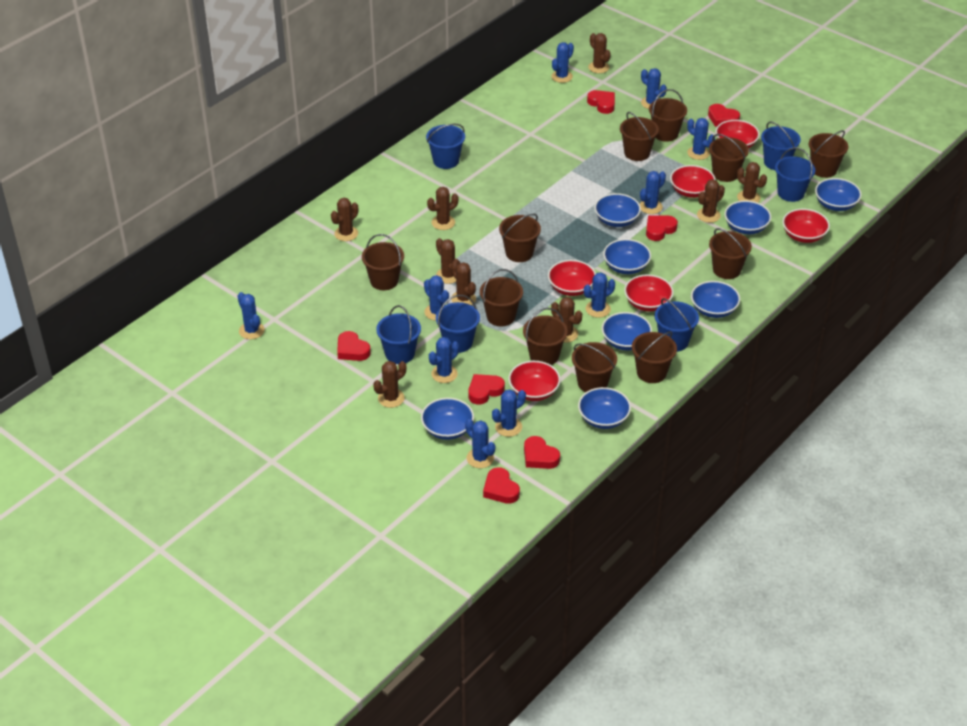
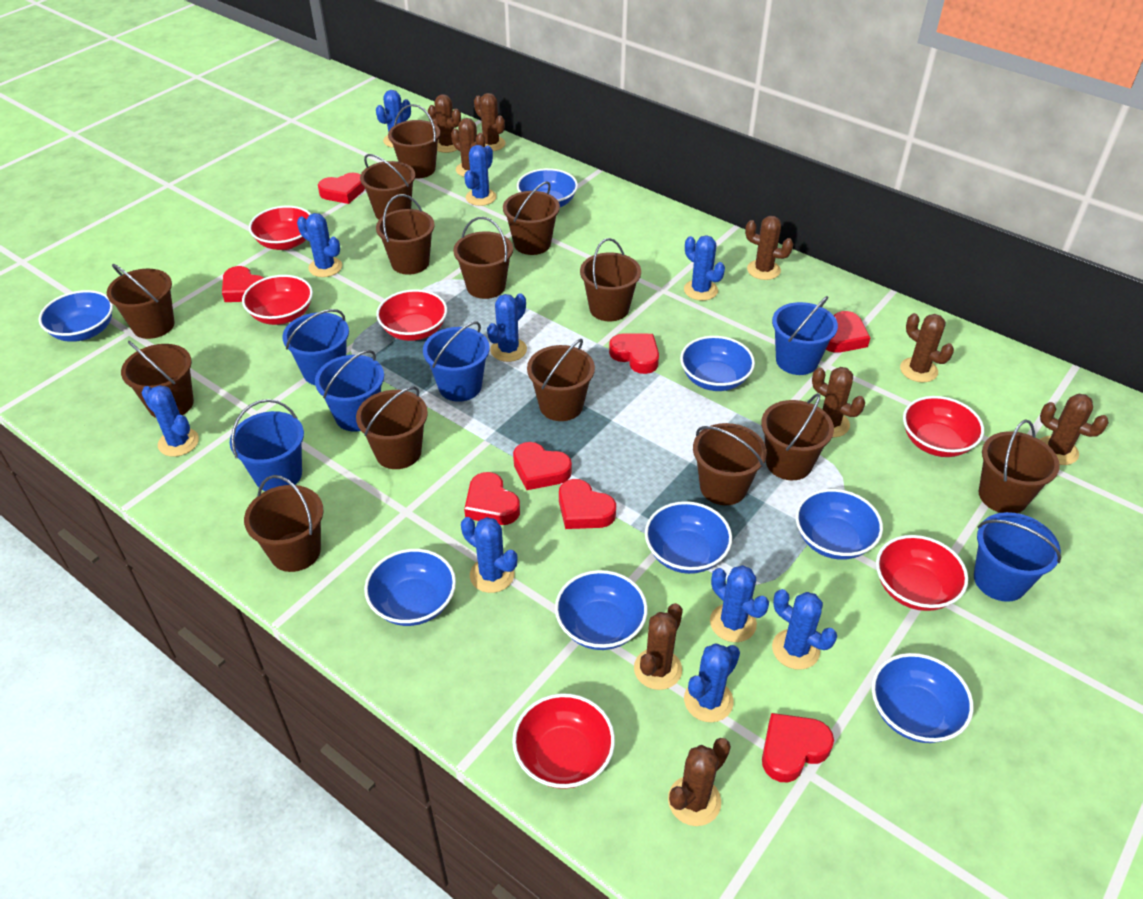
brown bucket: 11 -> 14
red heart: 7 -> 8

